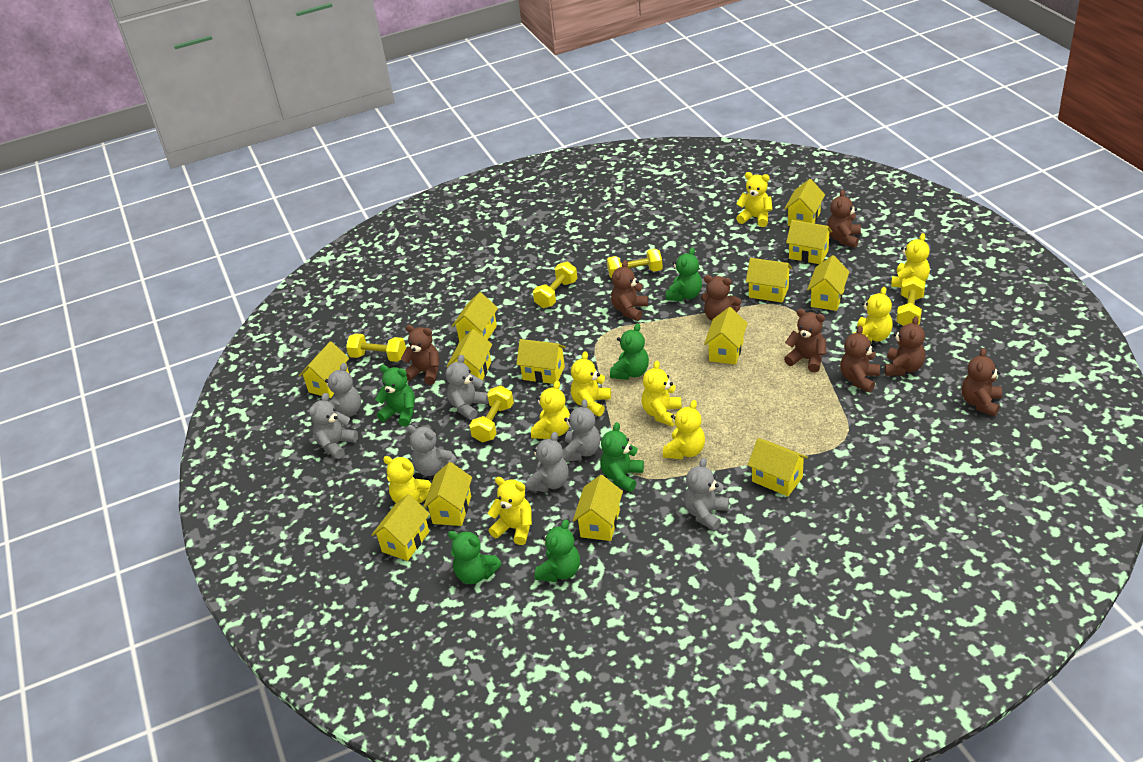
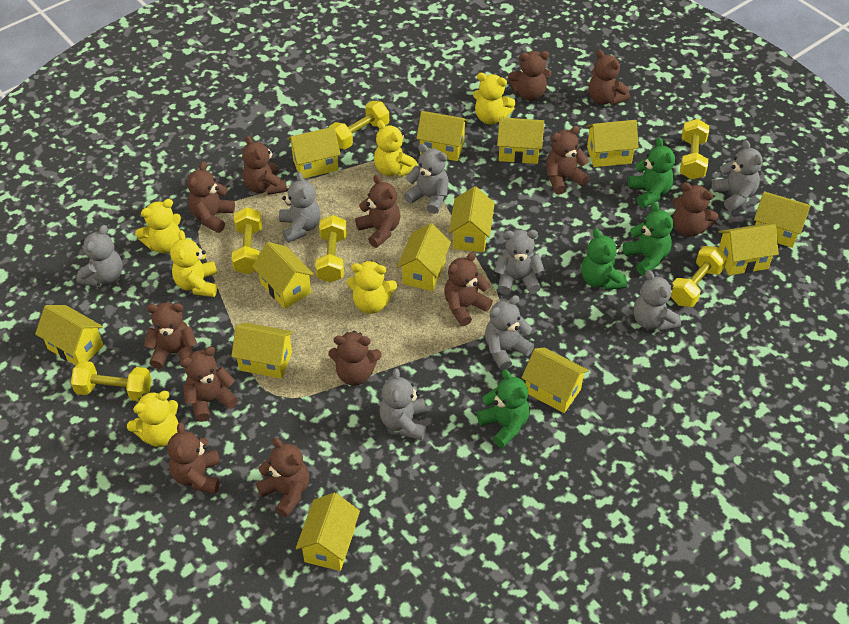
brown teddy bear: 8 -> 13
green teddy bear: 6 -> 4
grey teddy bear: 7 -> 8
yellow dumbbell: 5 -> 6
yellow teddy bear: 9 -> 6

